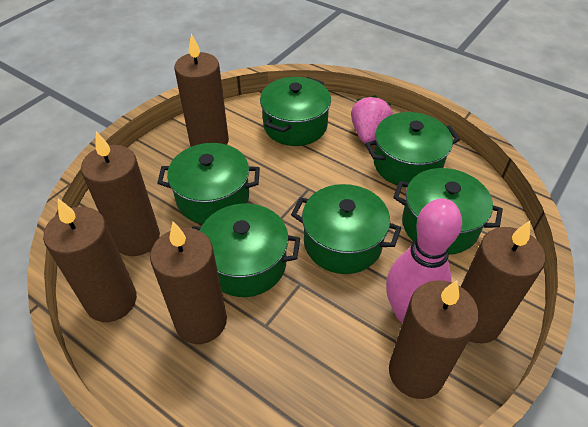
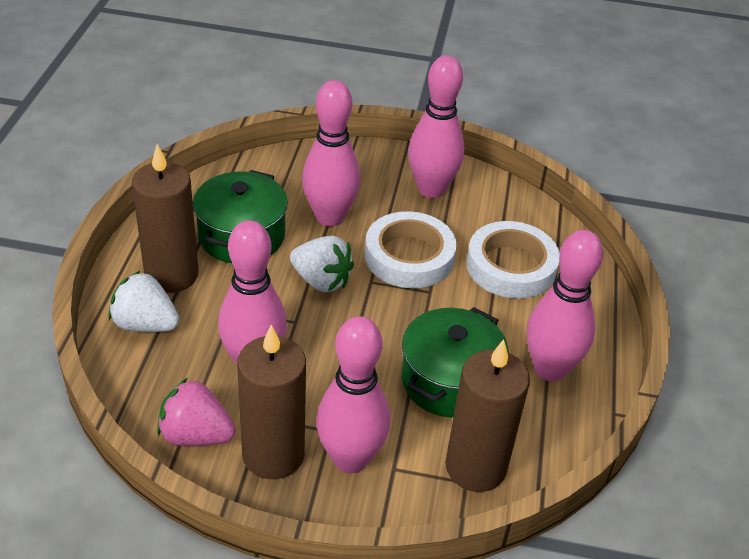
brown candle: 6 -> 3
green pot: 6 -> 2
pink bowling pin: 1 -> 5
white strawberry: 0 -> 2
white tape: 0 -> 2

